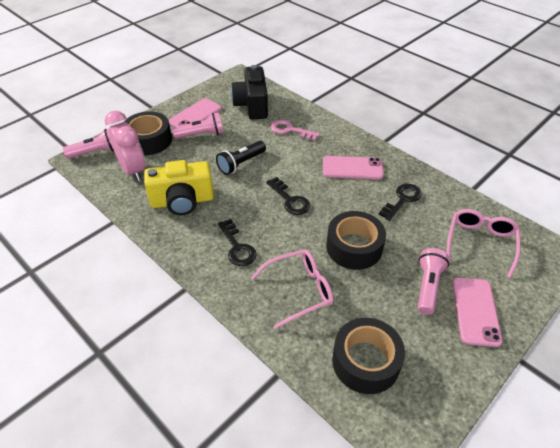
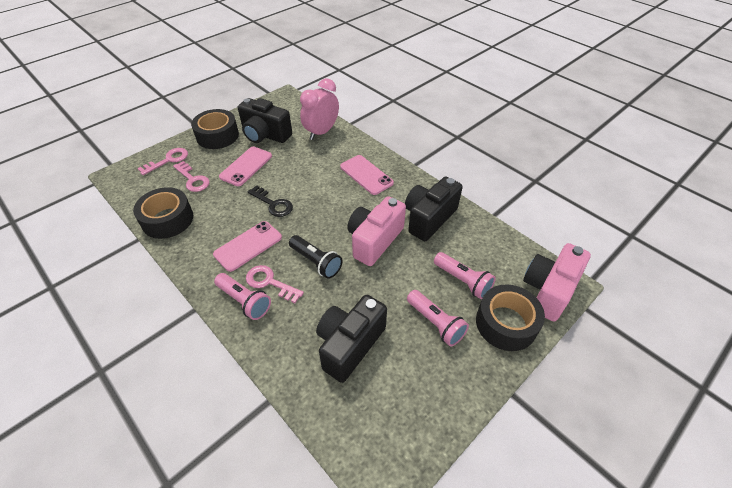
black camera: 1 -> 3
black key: 3 -> 1
pink camera: 0 -> 2
pink glasses: 2 -> 0
pink key: 1 -> 3
yellow camera: 1 -> 0

